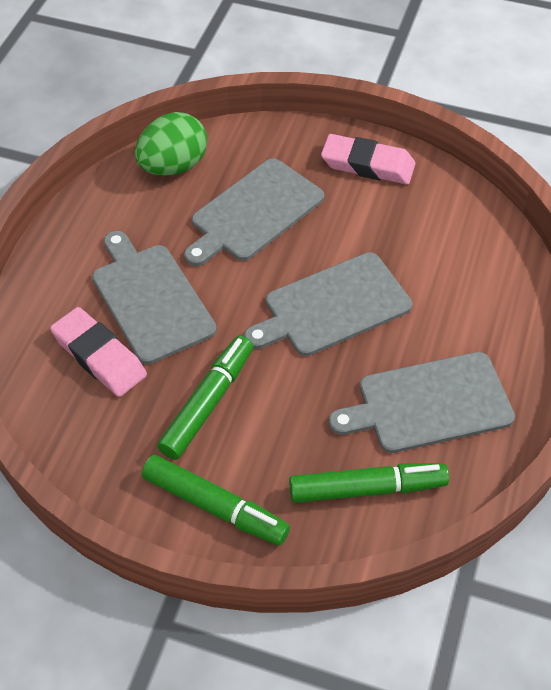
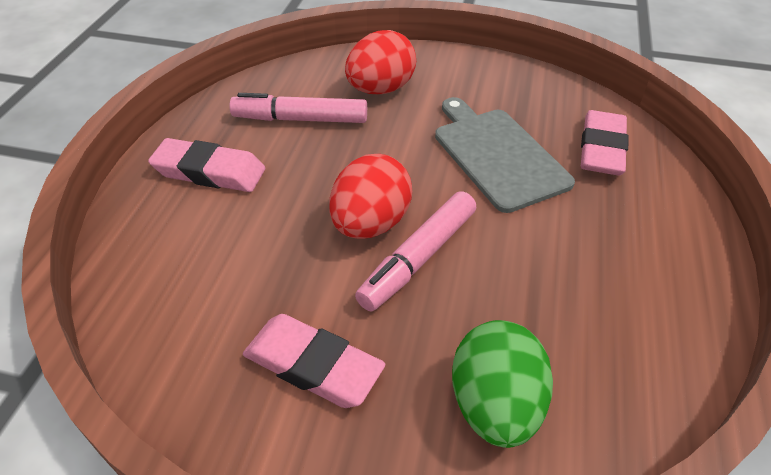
green marker: 3 -> 0
grey cutting board: 4 -> 1
pink eraser: 2 -> 3
pink marker: 0 -> 2
red egg: 0 -> 2

